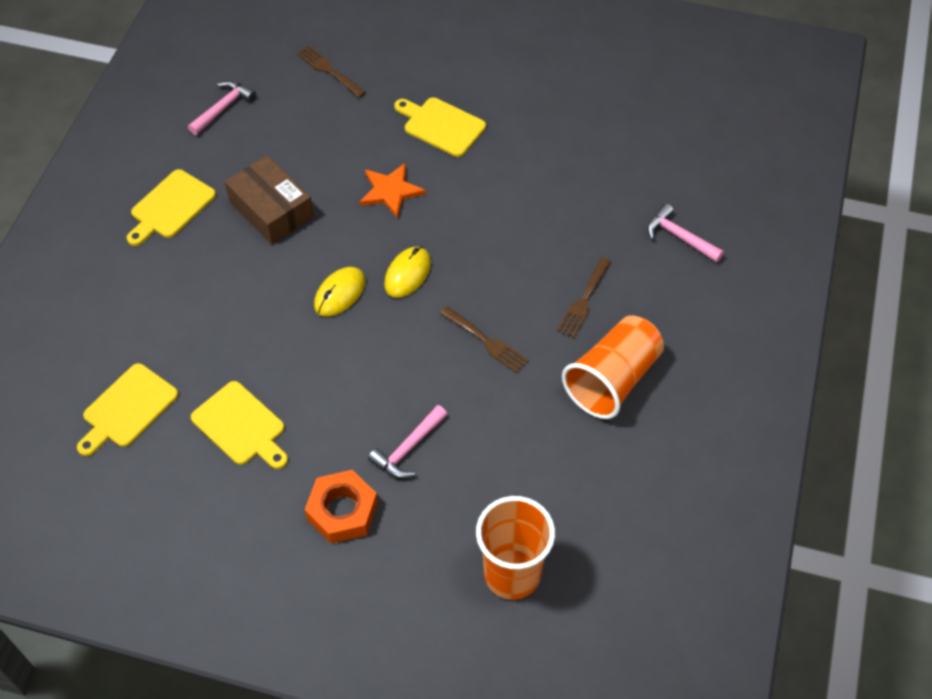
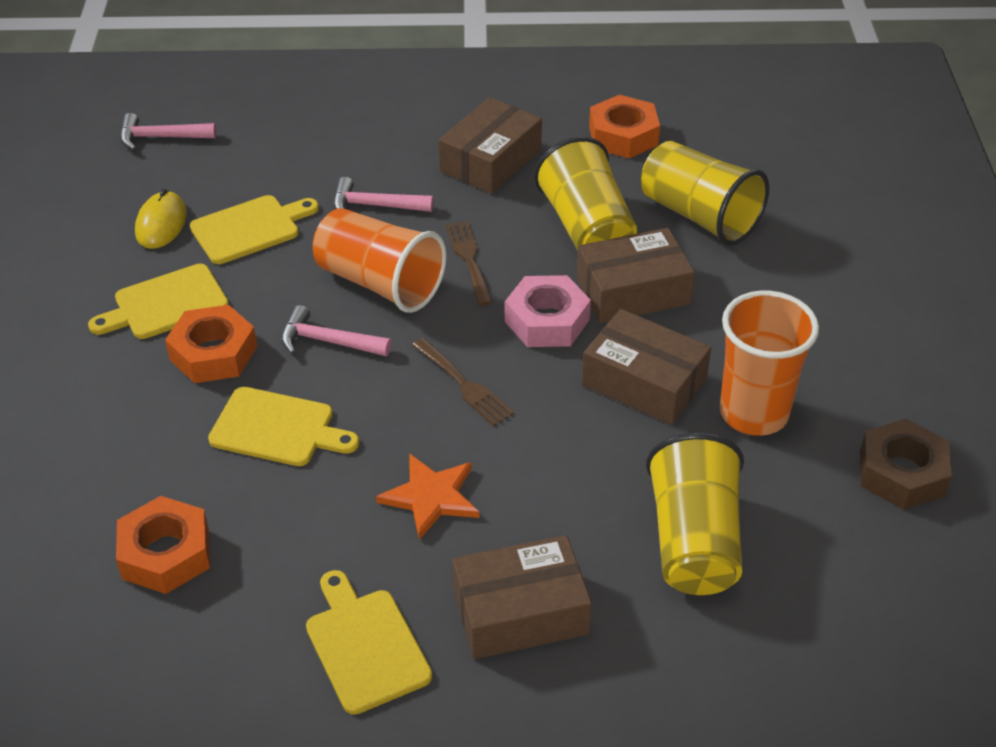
brown box: 1 -> 4
brown fork: 3 -> 2
brown nut: 0 -> 1
orange nut: 1 -> 3
pink nut: 0 -> 1
yellow cup: 0 -> 3
yellow mouse: 2 -> 1

